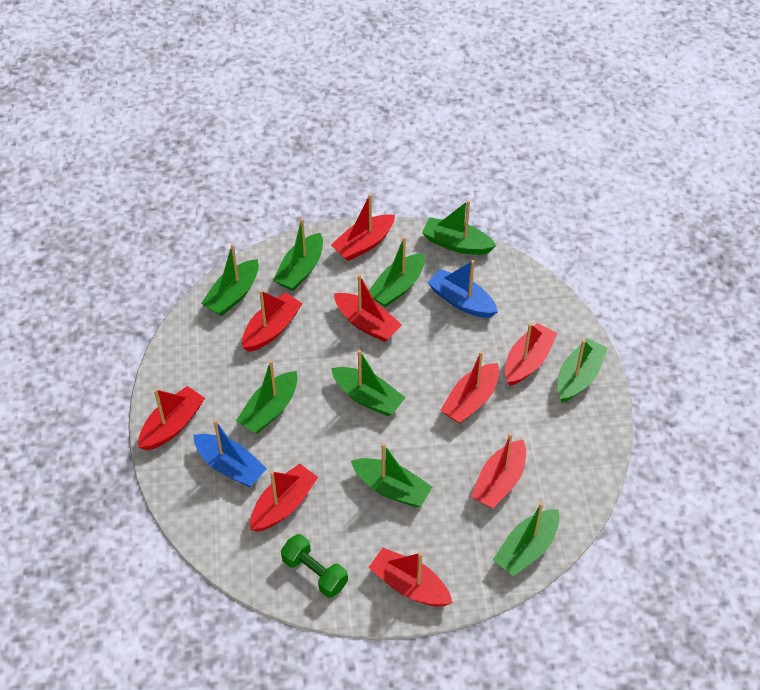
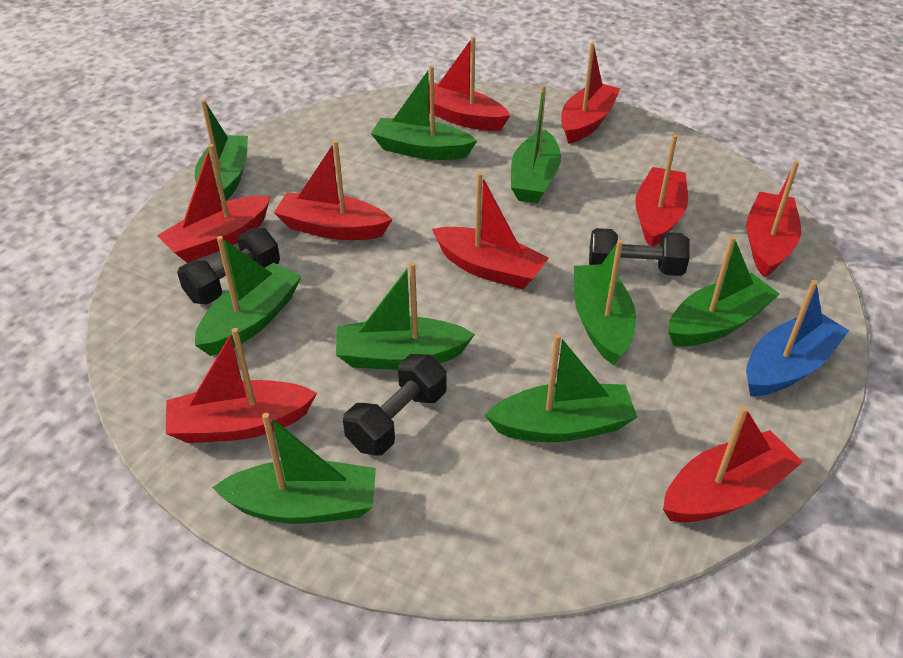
black dumbbell: 0 -> 3
blue boat: 2 -> 1
green dumbbell: 1 -> 0

